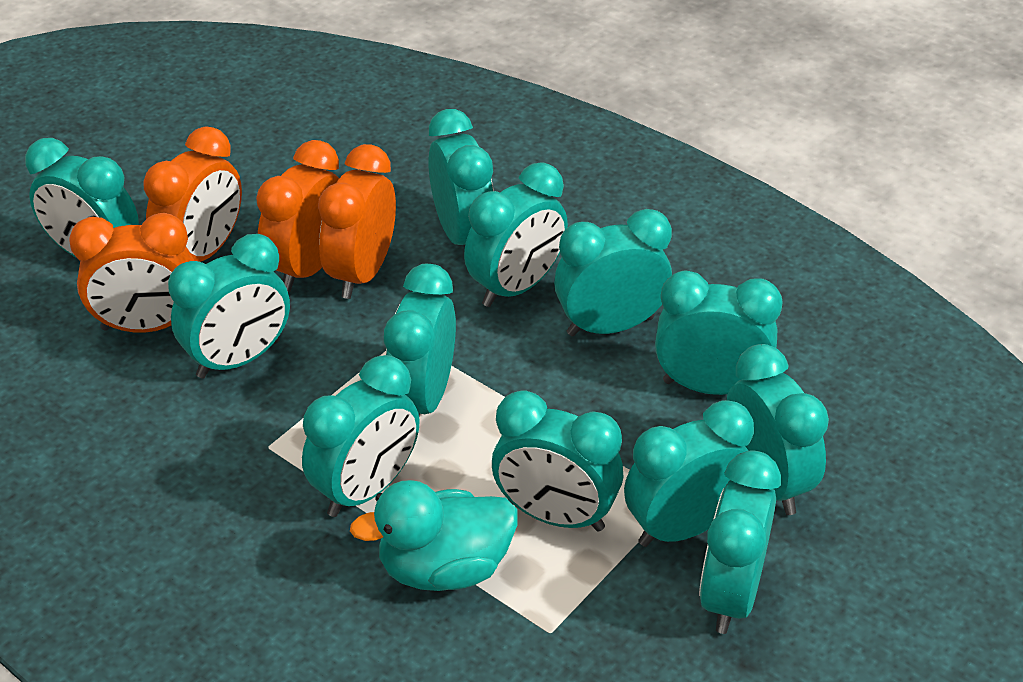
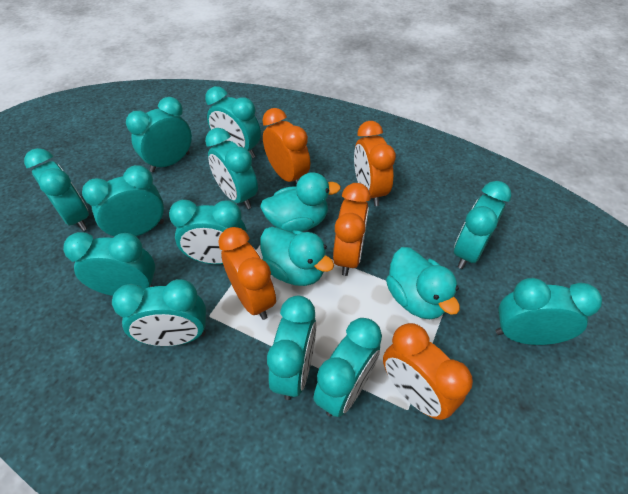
orange clock: 4 -> 5
turquoise duck: 1 -> 3

